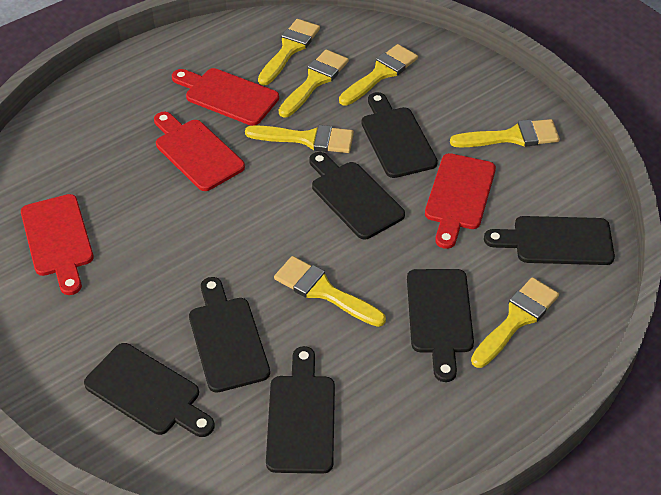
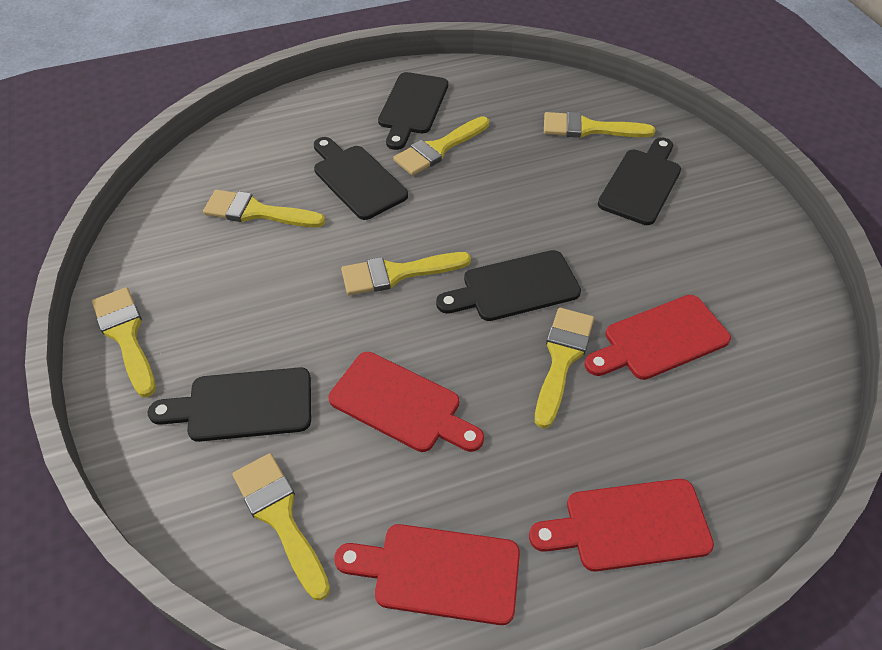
black cutting board: 7 -> 5

